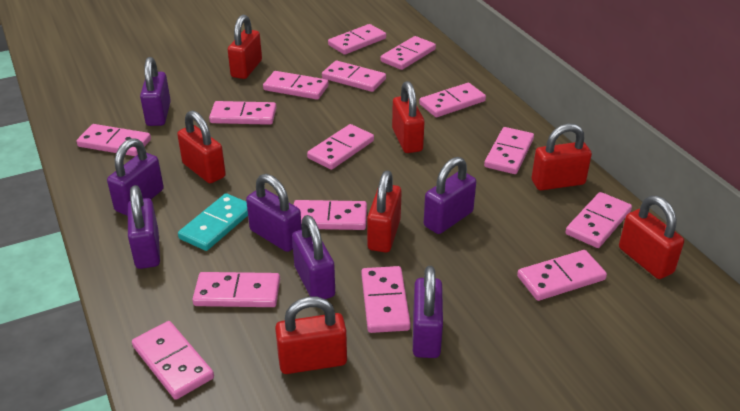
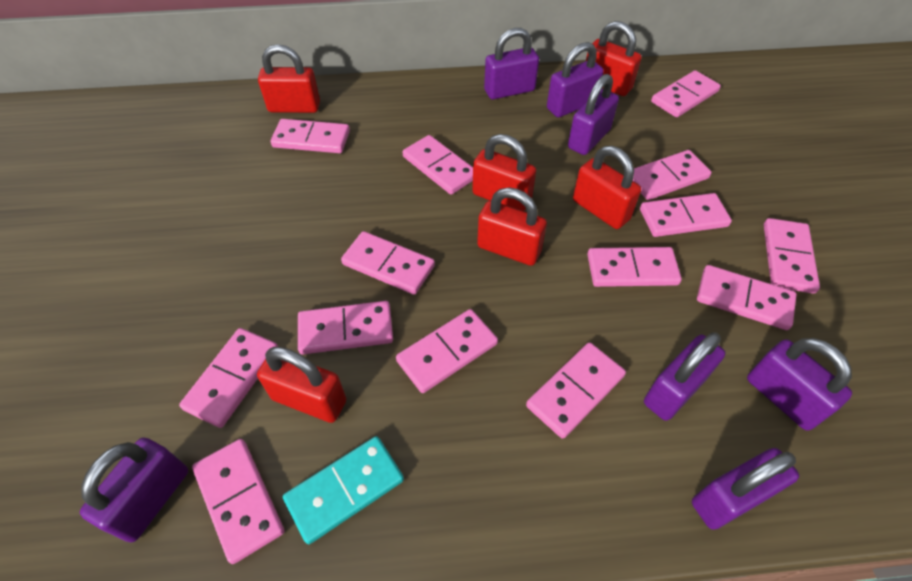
pink domino: 15 -> 14
red padlock: 7 -> 6

